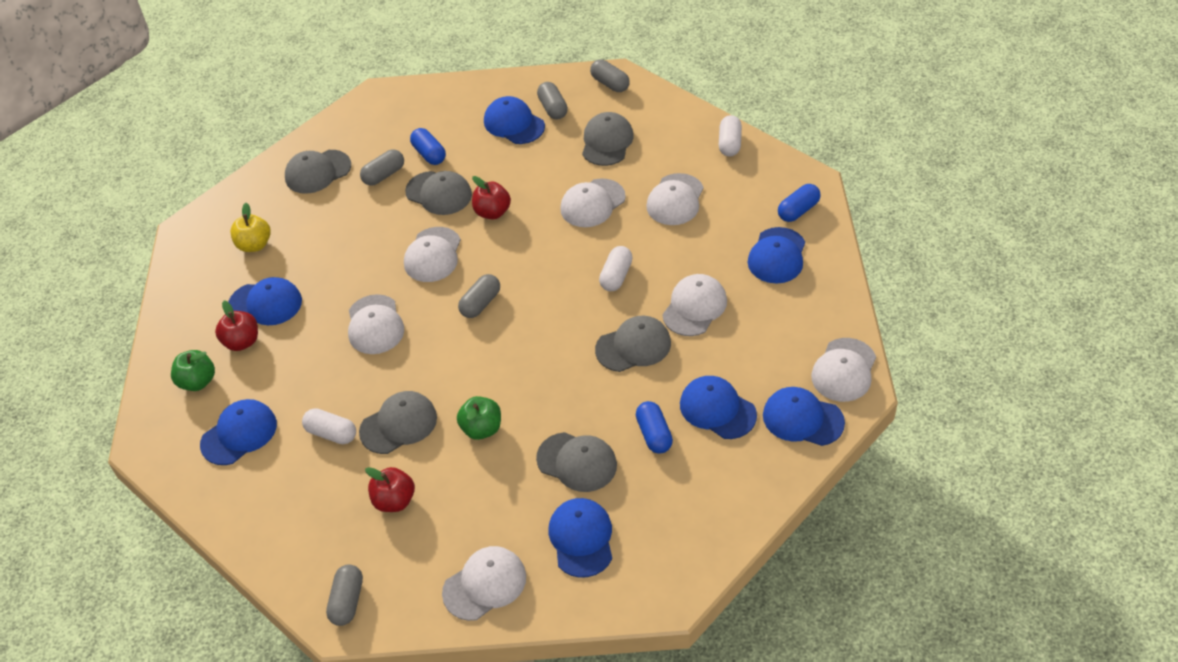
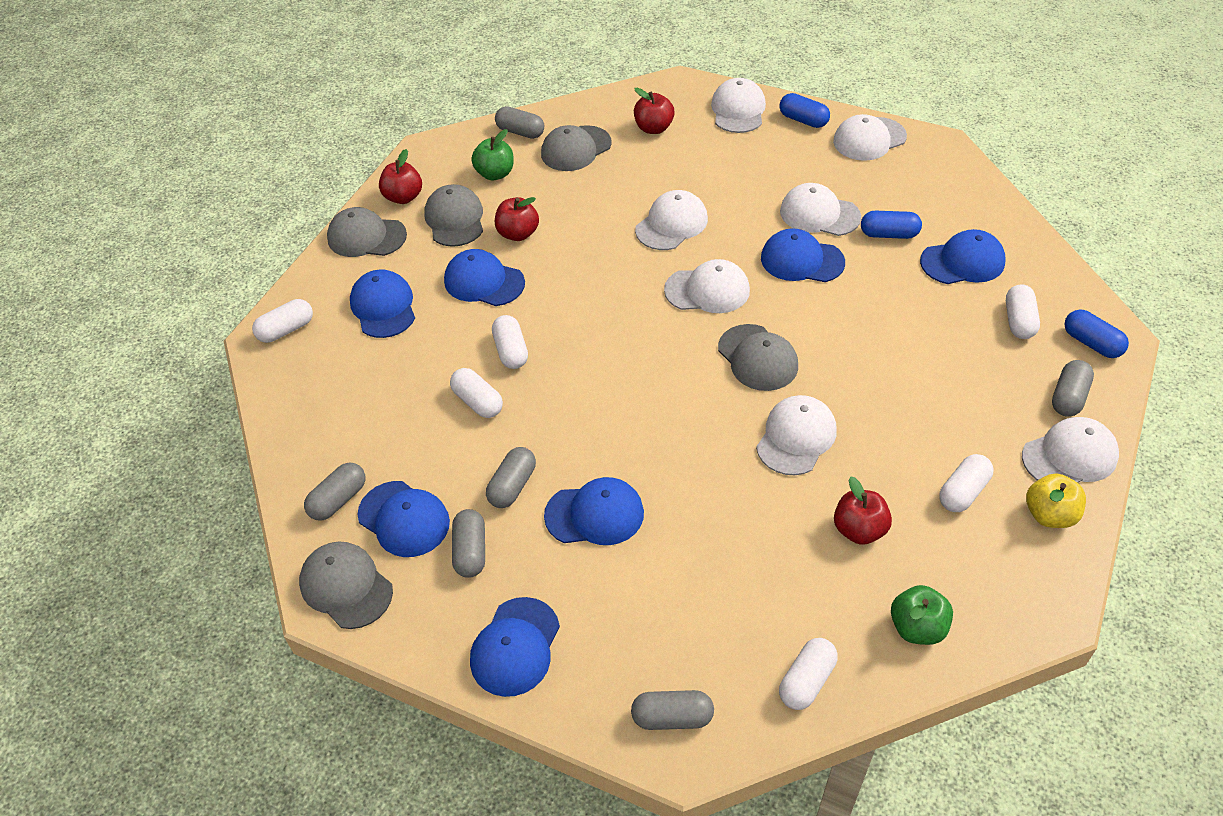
grey cap: 6 -> 5
grey capsule: 5 -> 6
red apple: 3 -> 4
white capsule: 3 -> 6

